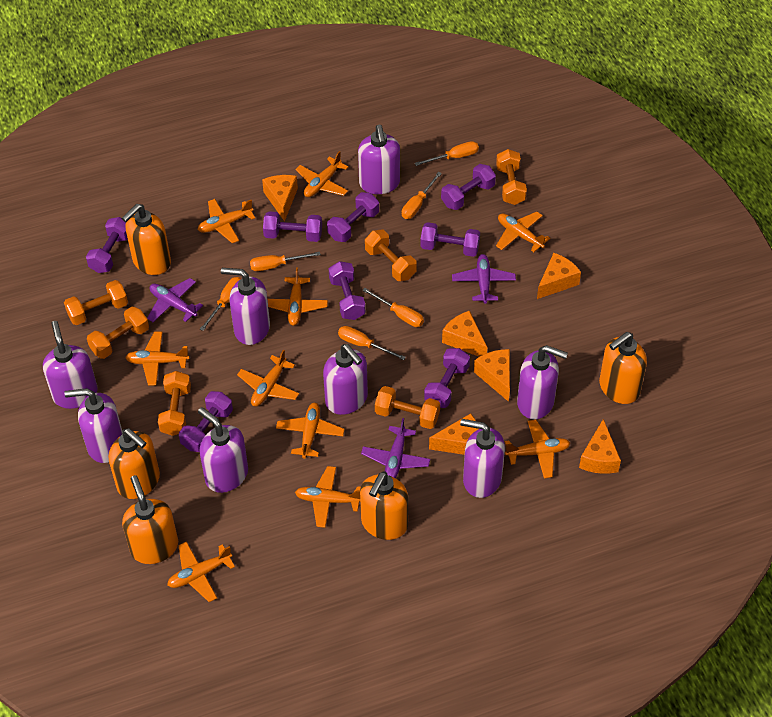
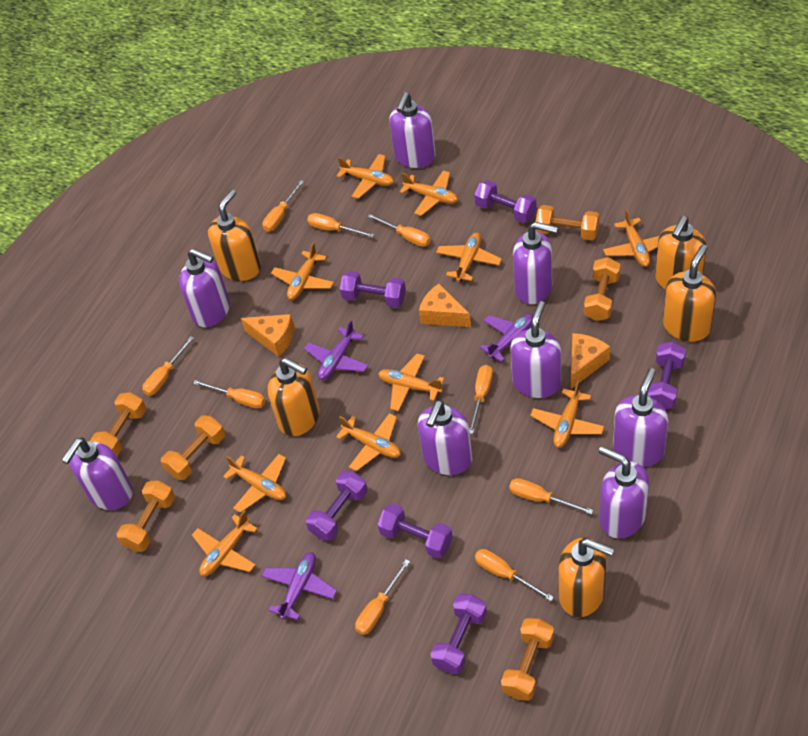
orange cheese: 6 -> 3
orange screwdriver: 6 -> 9
purple dumbbell: 8 -> 6

